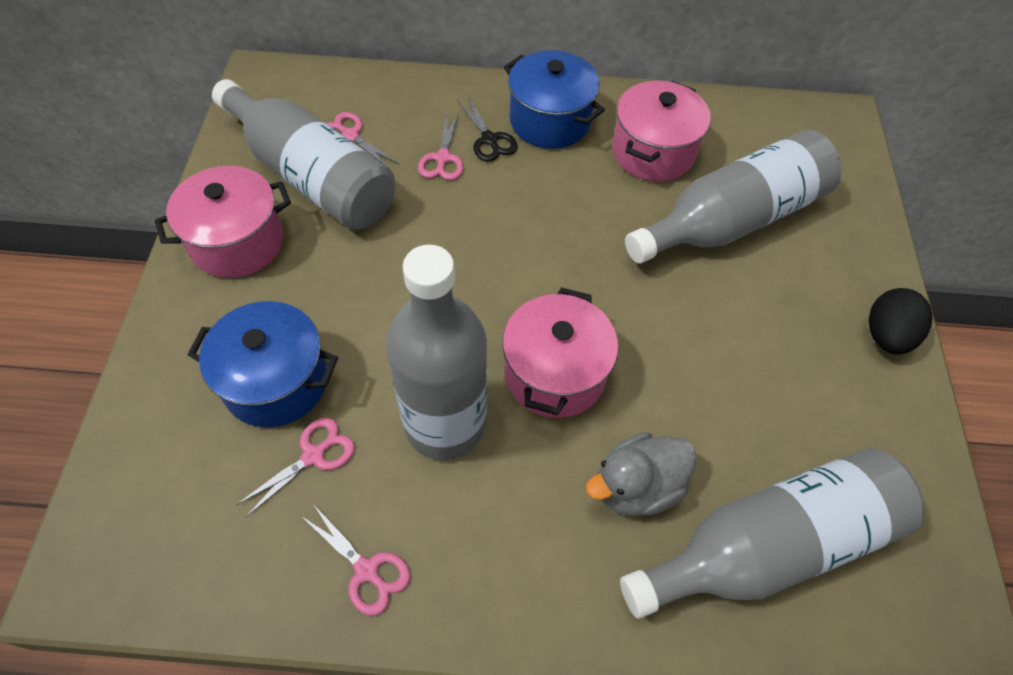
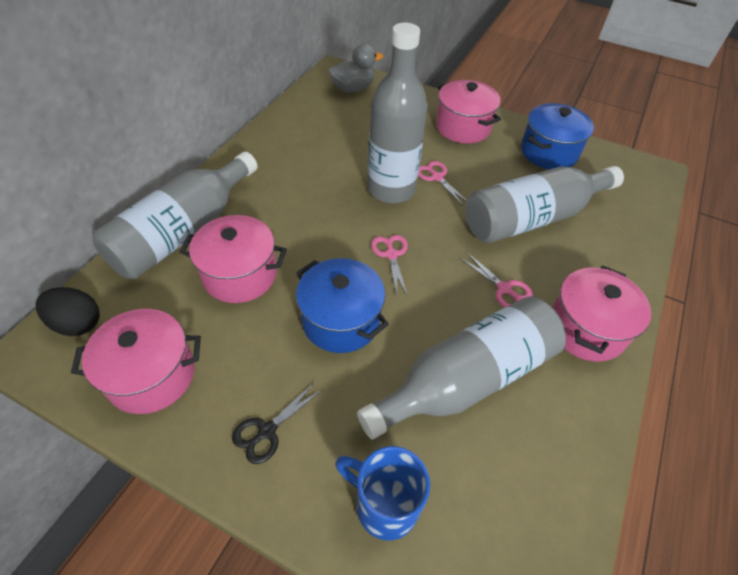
blue mug: 0 -> 1
pink pot: 3 -> 4
pink scissors: 4 -> 3

